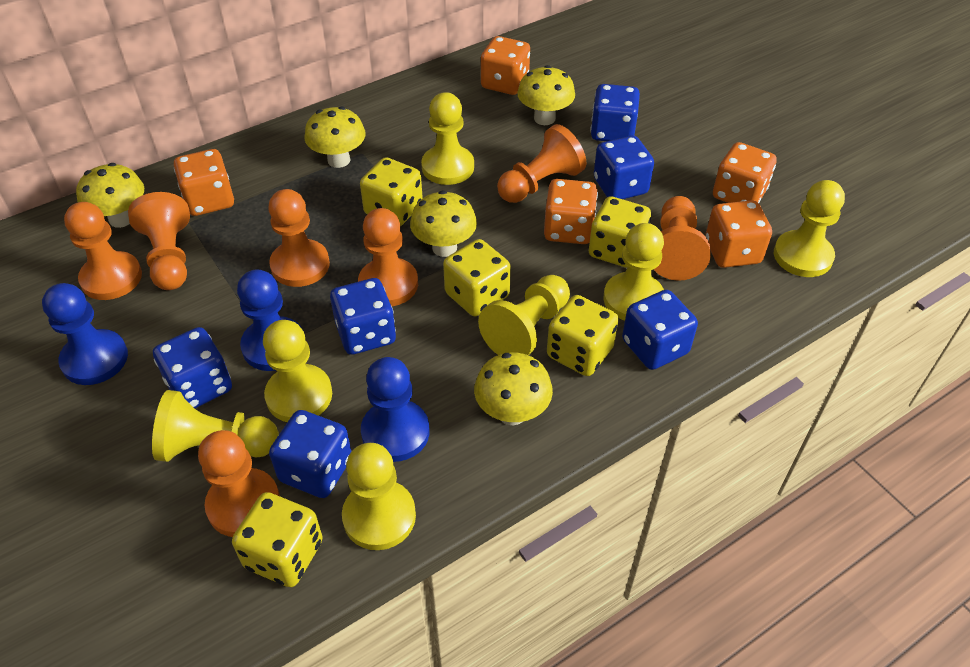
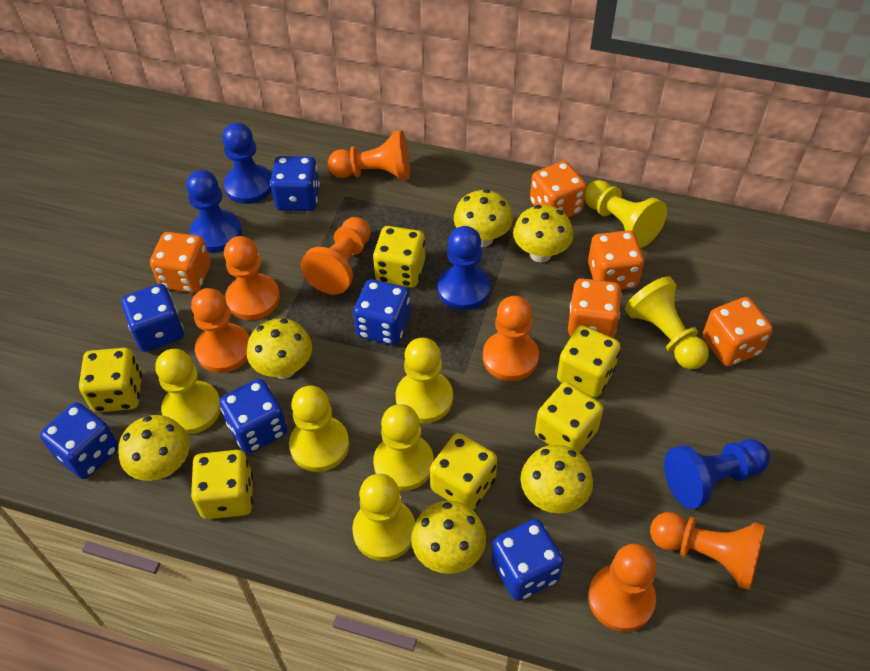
blue pawn: 3 -> 4
yellow dice: 5 -> 6
yellow mushroom: 5 -> 6

